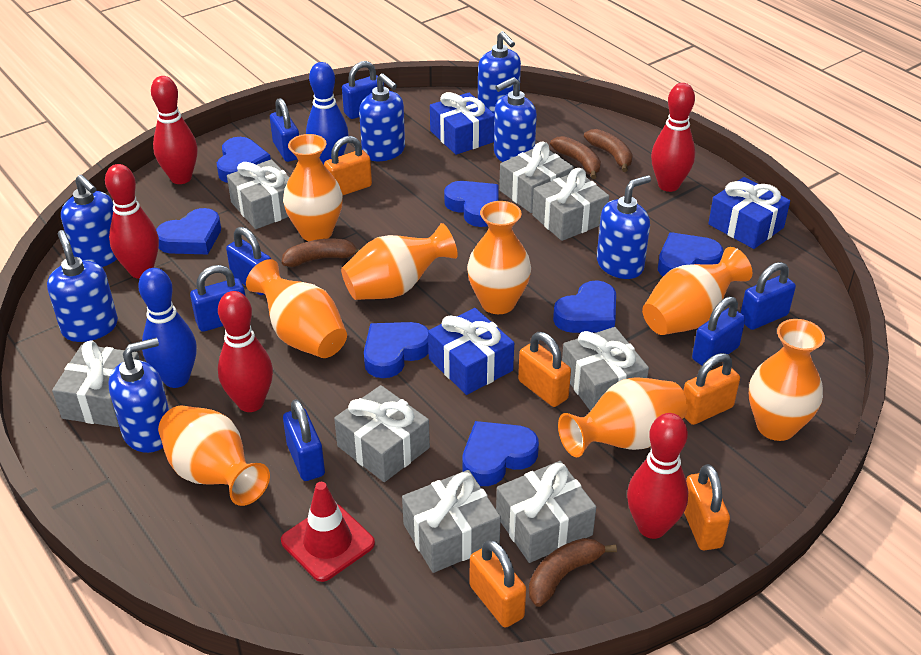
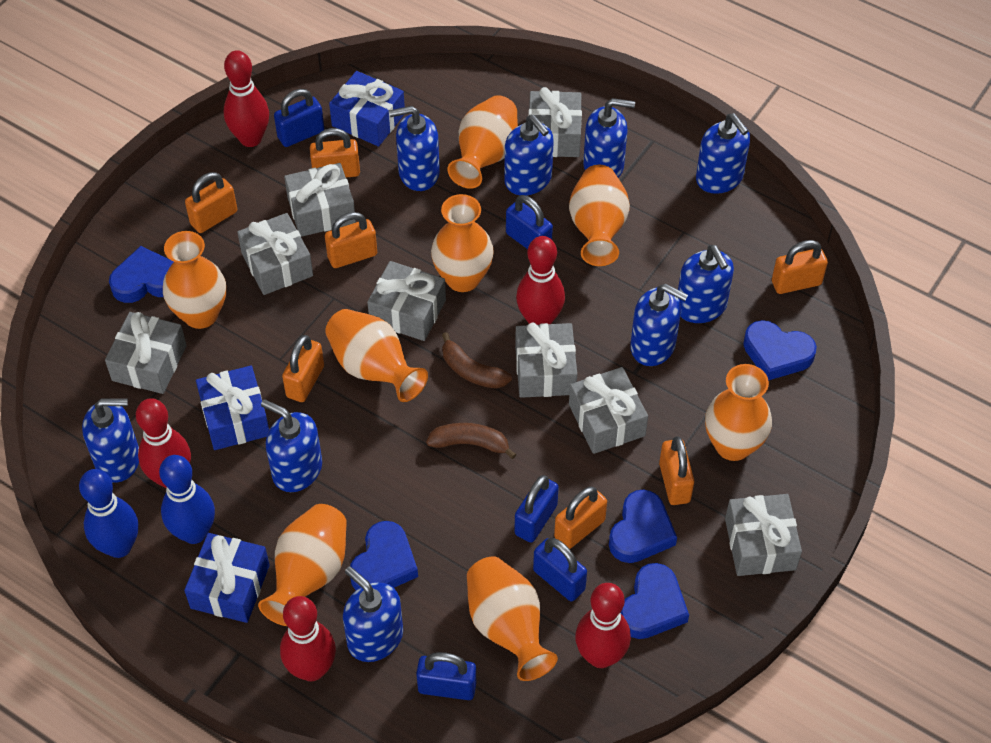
blue heart: 7 -> 5
blue padlock: 7 -> 5
blue soap dispenser: 7 -> 9
brown banana: 4 -> 2
orange padlock: 5 -> 7
red traffic cone: 1 -> 0

